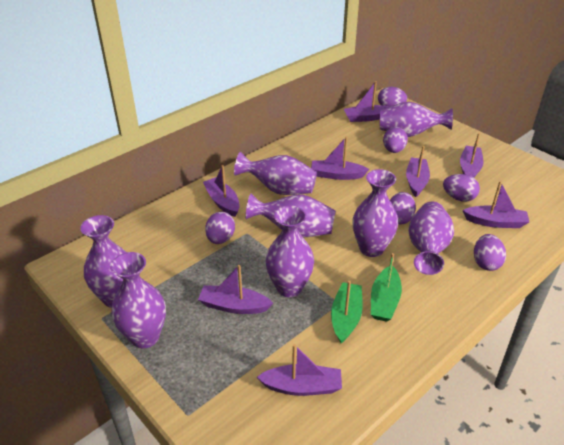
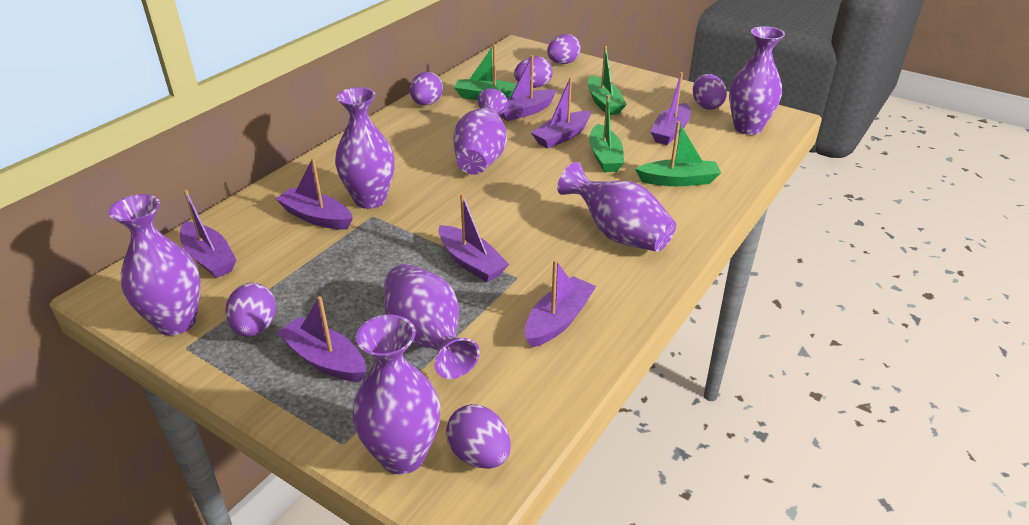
green boat: 2 -> 4
purple vase: 8 -> 7

